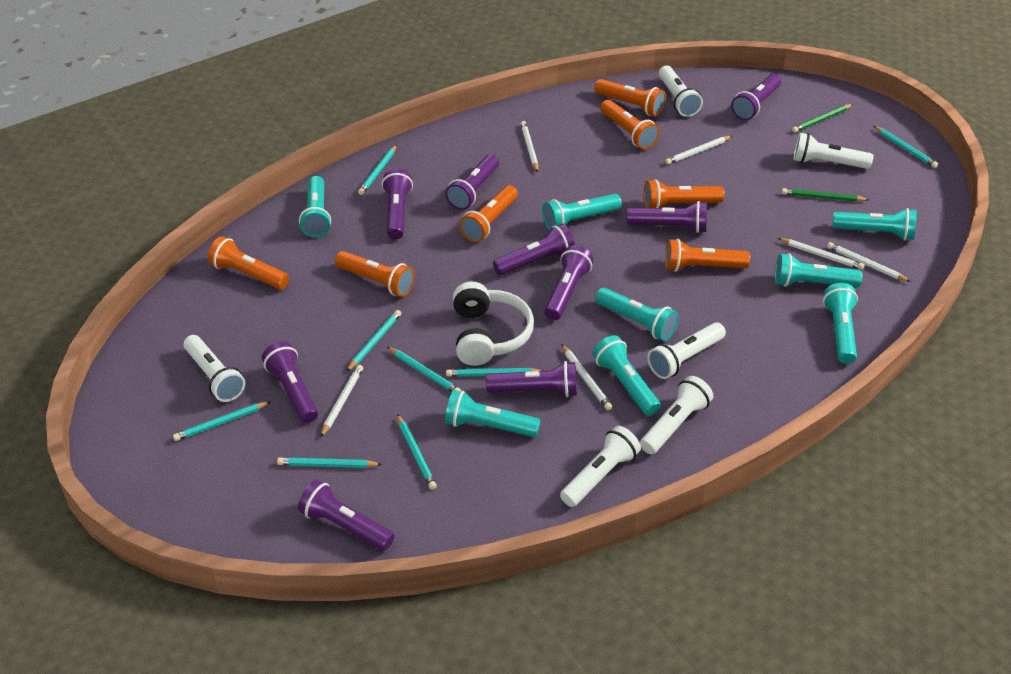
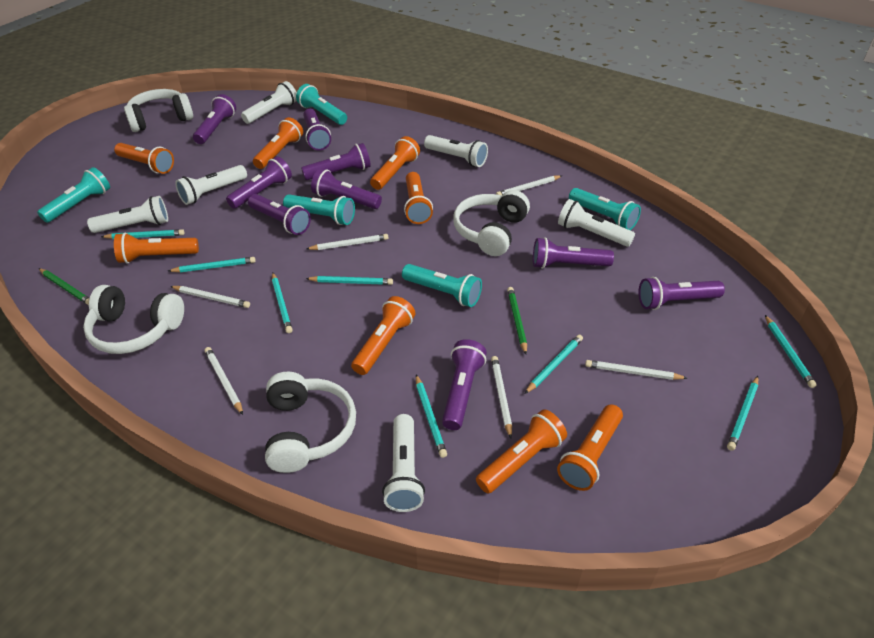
orange flashlight: 7 -> 8
turquoise flashlight: 8 -> 5
white headphones: 1 -> 4

